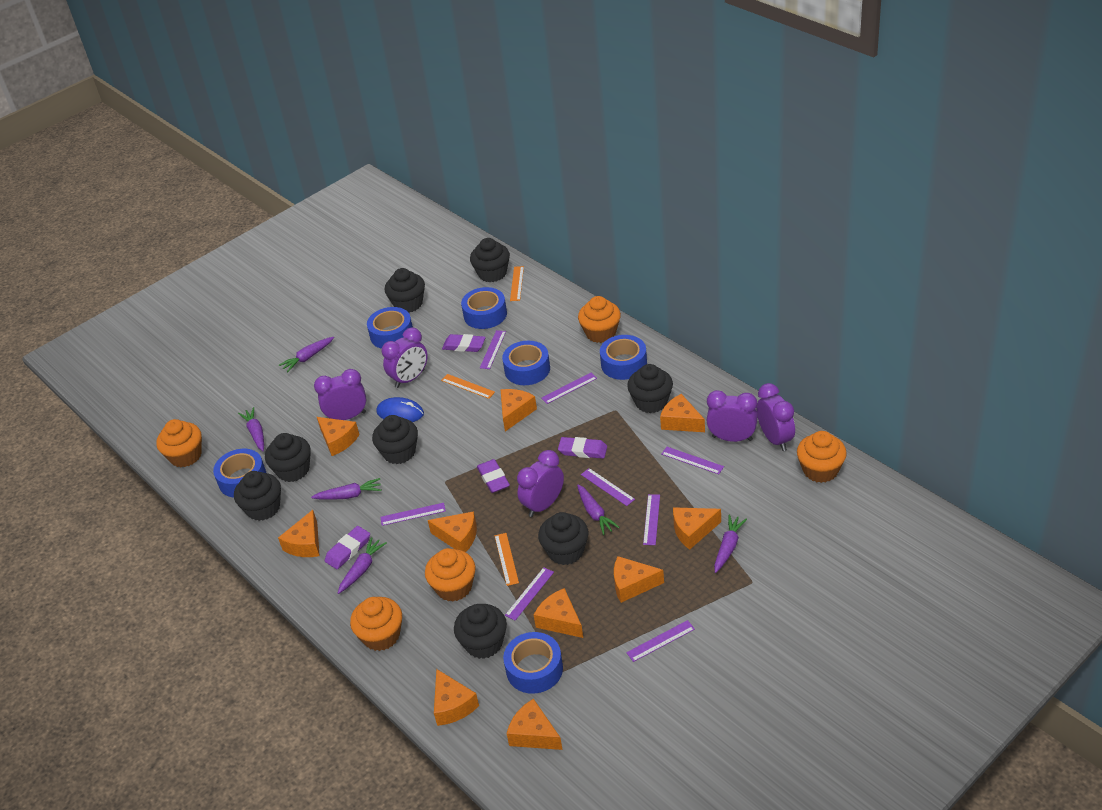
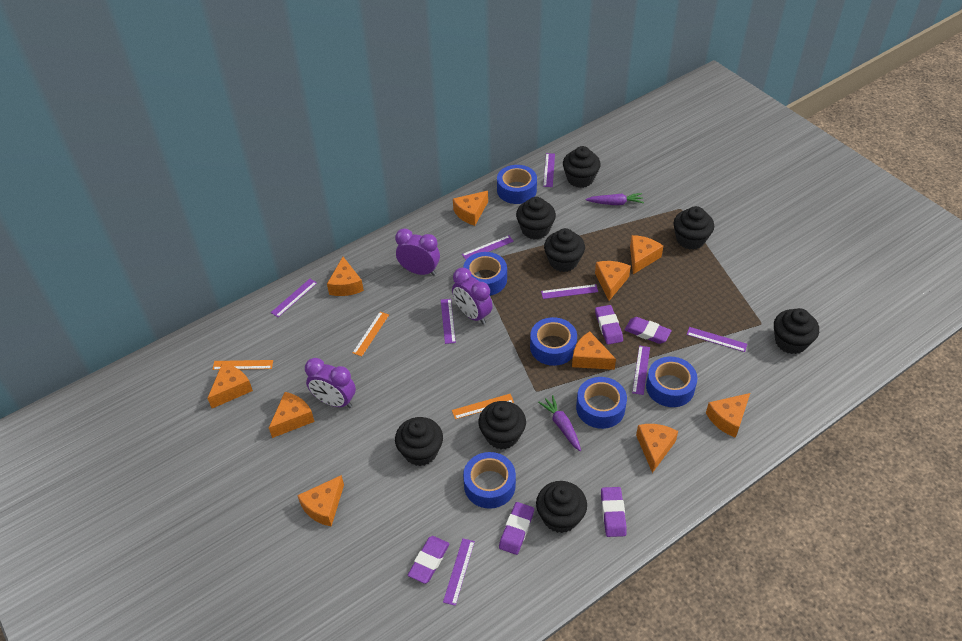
blue mouse: 1 -> 0
orange cupcake: 5 -> 0
purple carrot: 6 -> 2
purple clock: 5 -> 3
purple eraser: 4 -> 5

